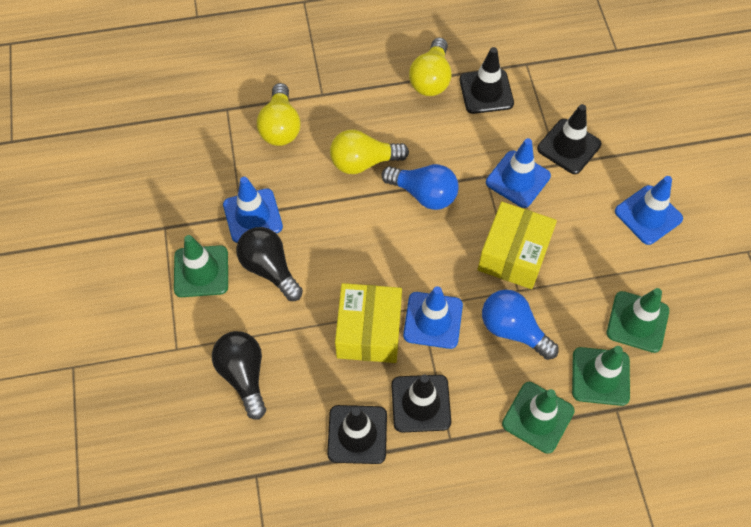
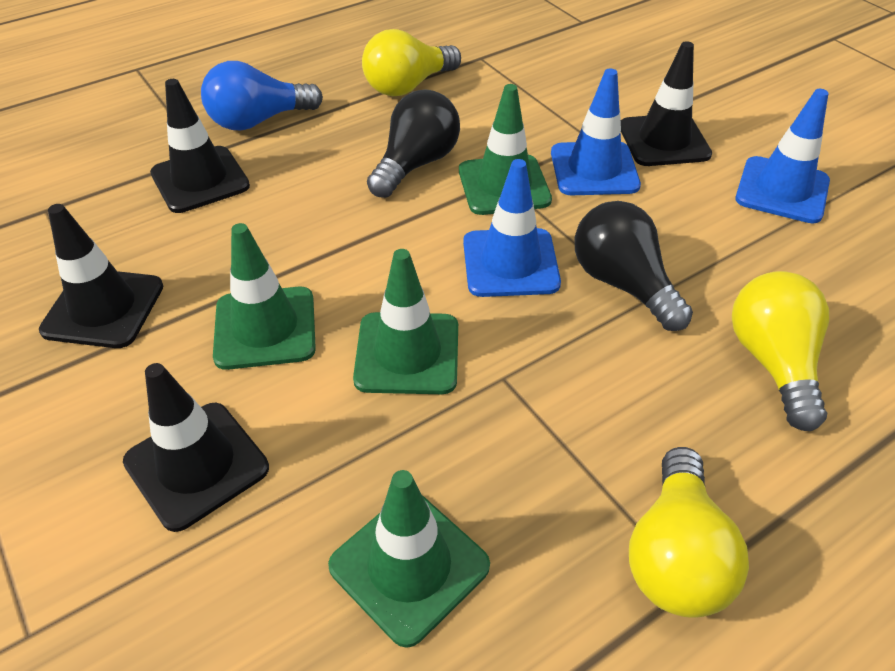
blue light bulb: 2 -> 1
blue traffic cone: 4 -> 3
yellow box: 2 -> 0

